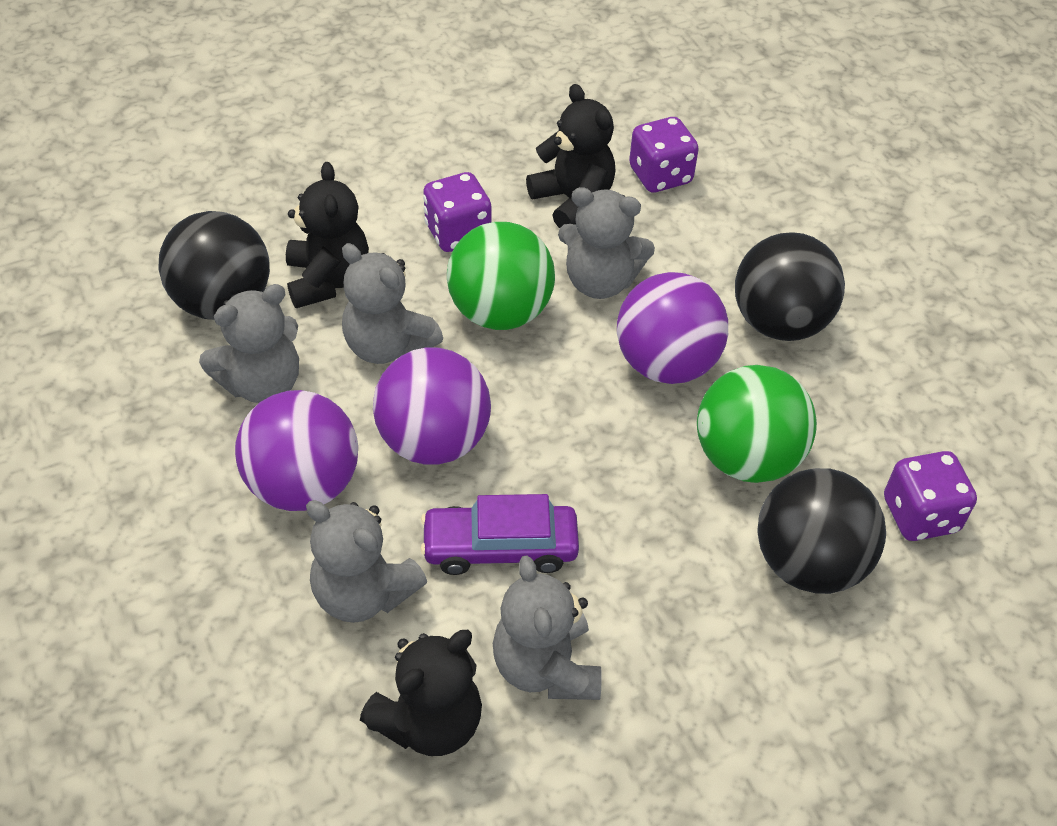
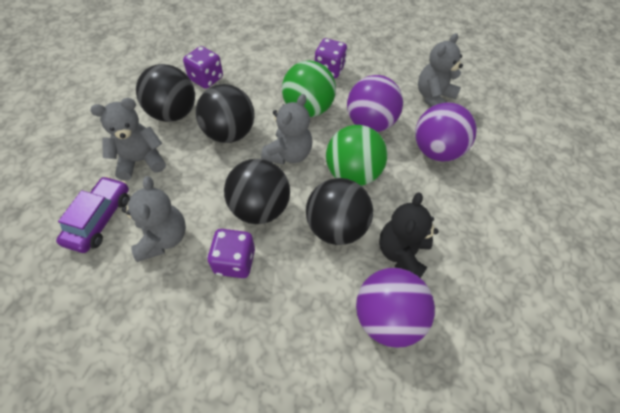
black ball: 3 -> 4
black teddy bear: 3 -> 1
grey teddy bear: 5 -> 4

